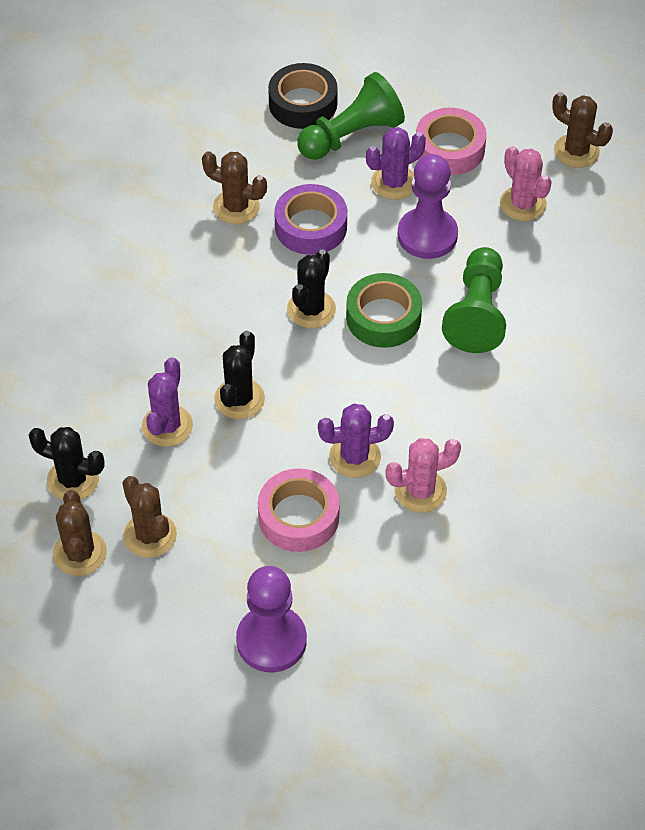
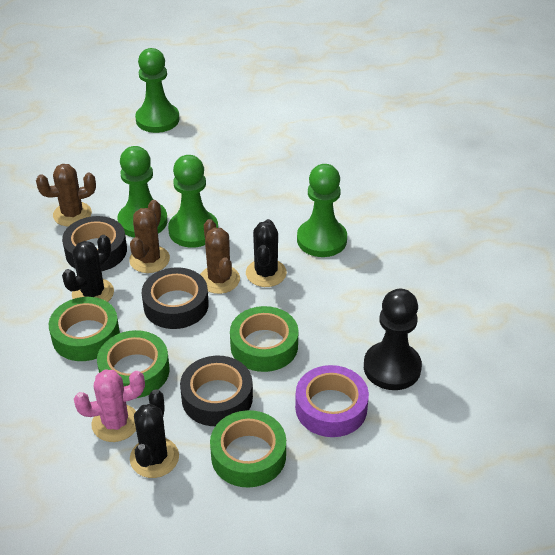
black pawn: 0 -> 1
black tape: 1 -> 3
brown cactus: 4 -> 3
green pawn: 2 -> 4
green tape: 1 -> 4
pink cactus: 2 -> 1
pink tape: 2 -> 0
purple cactus: 3 -> 0
purple pawn: 2 -> 0

